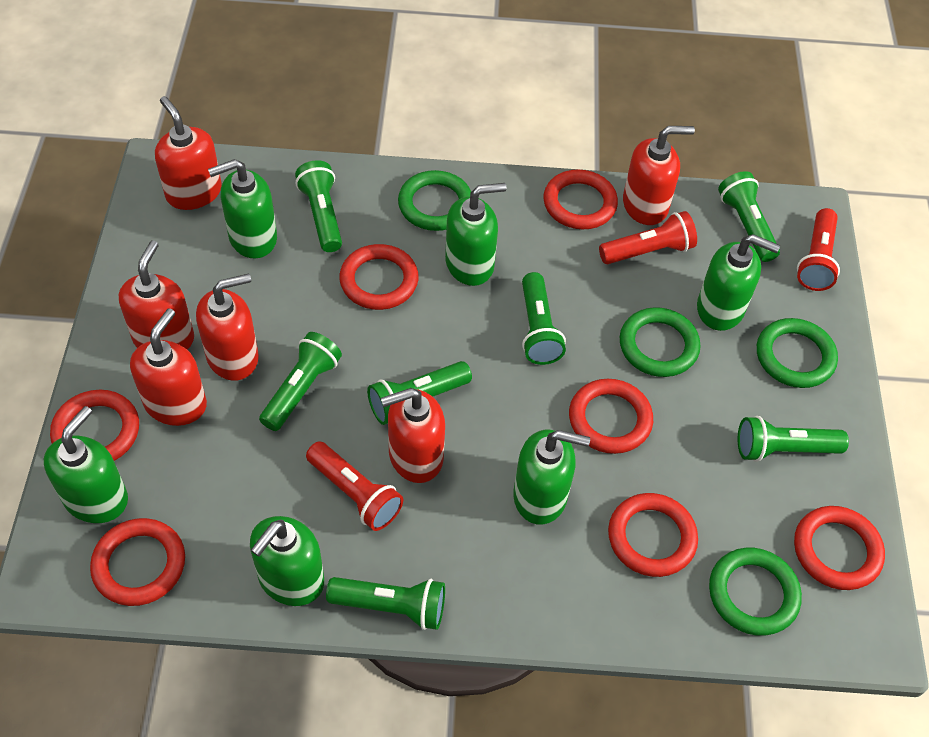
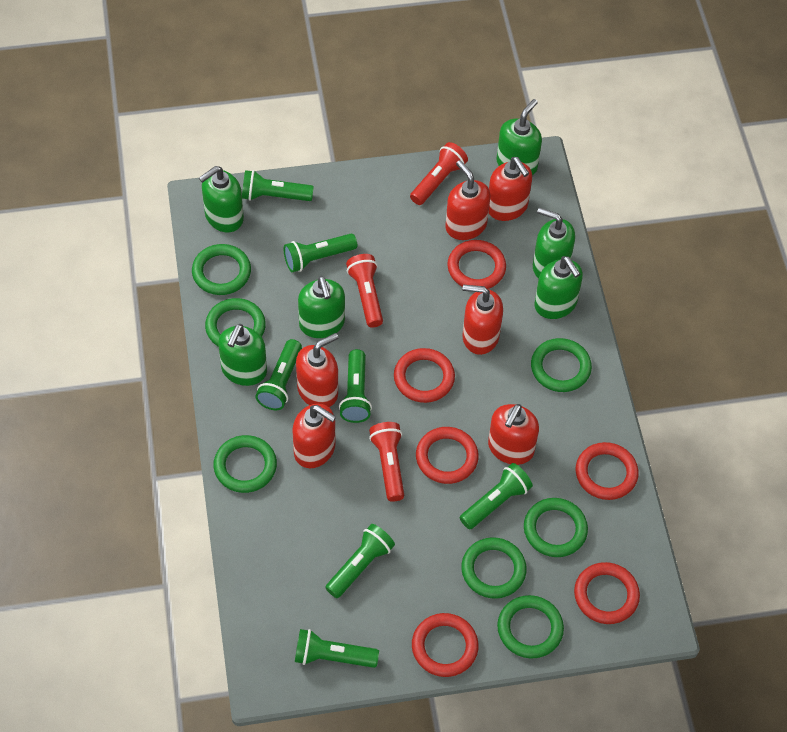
green ring: 4 -> 7
red ring: 7 -> 6

